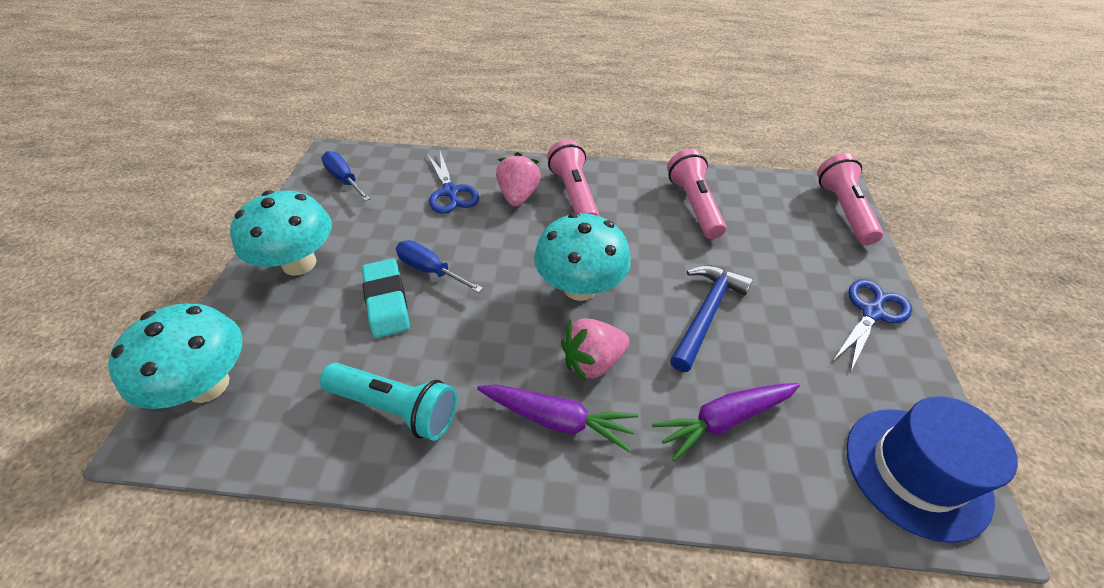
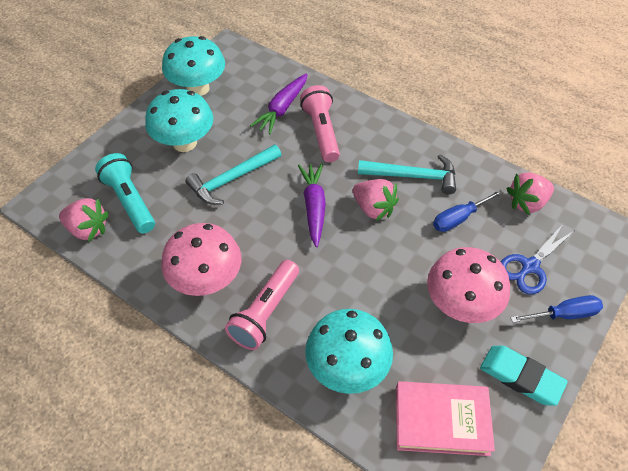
blue hammer: 1 -> 0
blue hat: 1 -> 0
blue scissors: 2 -> 1
pink book: 0 -> 1
pink flashlight: 3 -> 2
pink mushroom: 0 -> 2
pink strawberry: 2 -> 3
turquoise hammer: 0 -> 2

